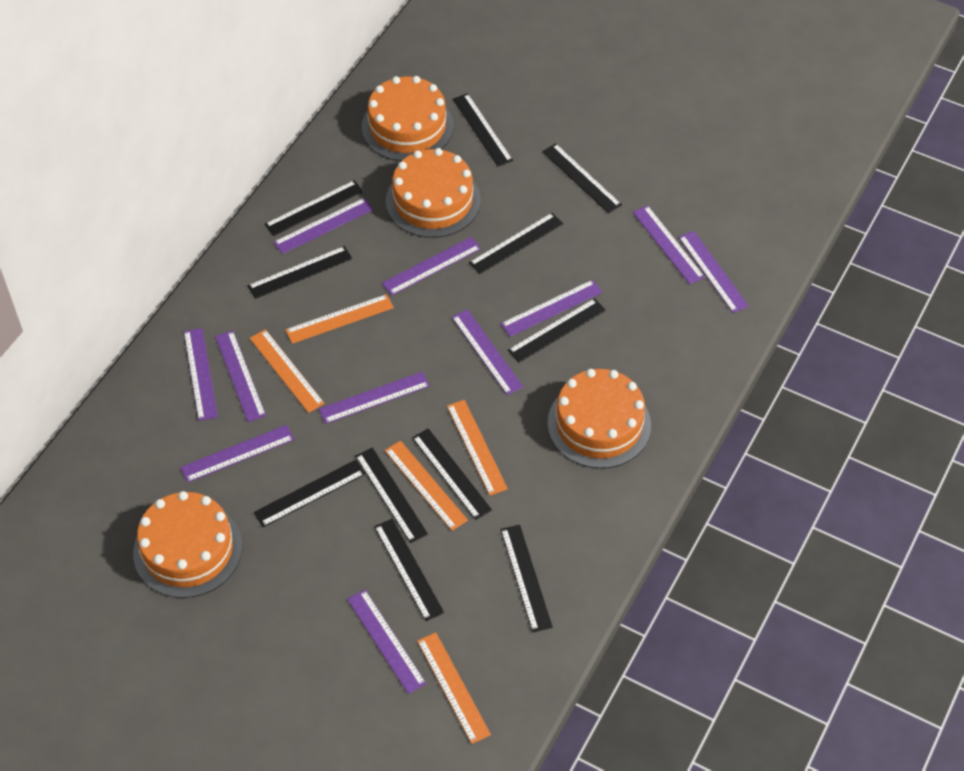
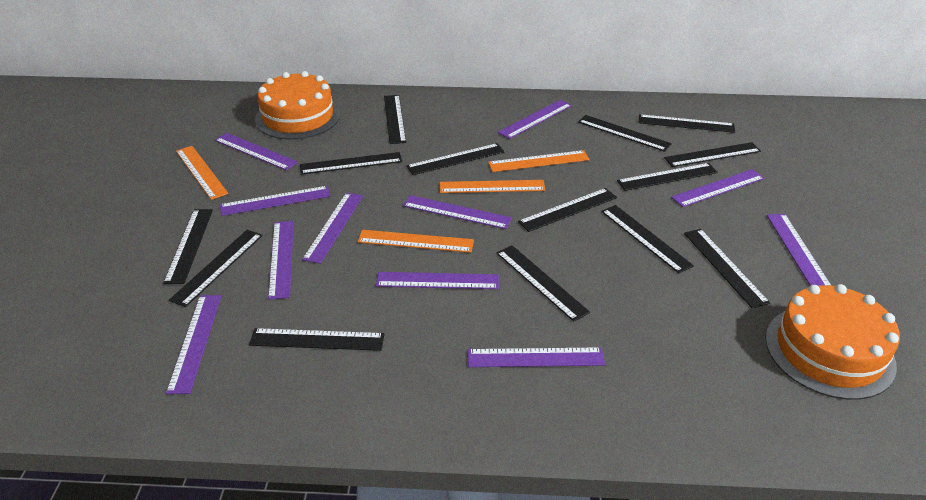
black ruler: 11 -> 14
orange cake: 4 -> 2
orange ruler: 5 -> 4

